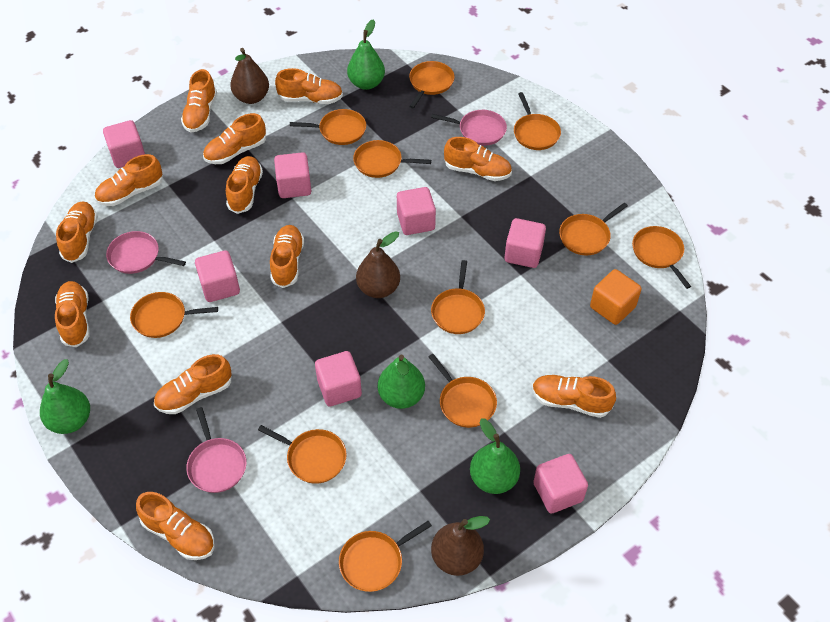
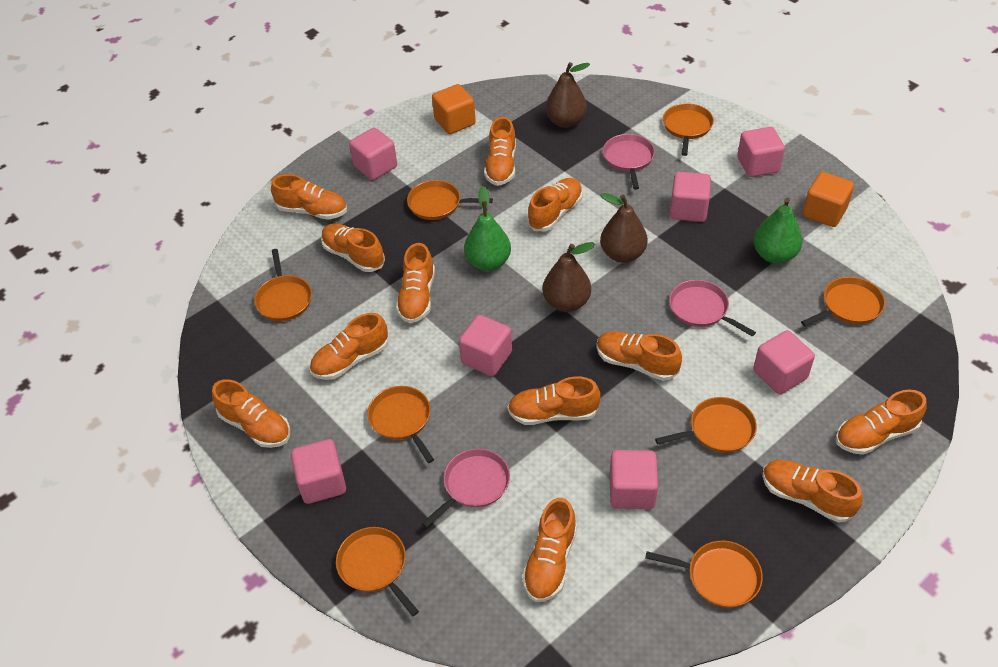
green pear: 4 -> 2
orange cube: 1 -> 2
orange pan: 11 -> 8

